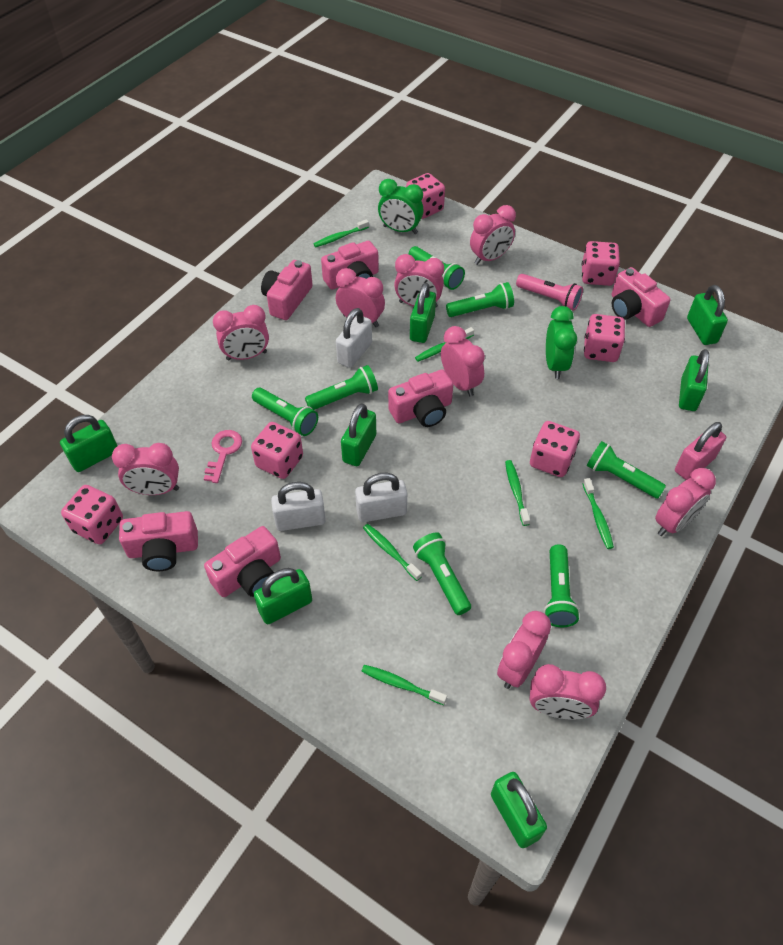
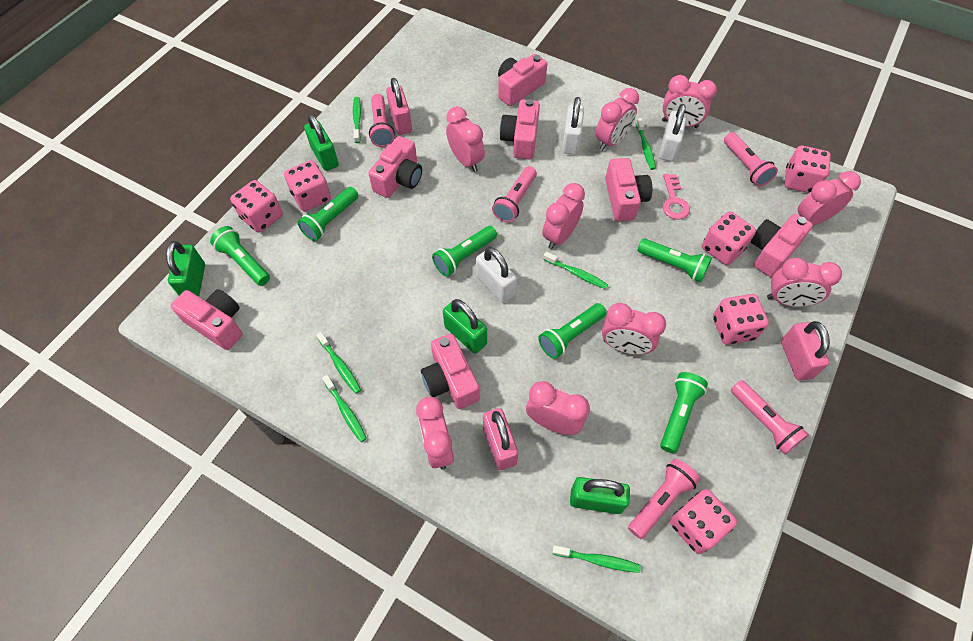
green clock: 2 -> 0
green flashlight: 7 -> 6
green padlock: 7 -> 4
pink camera: 6 -> 7
pink flashlight: 1 -> 5
pink padlock: 1 -> 3

